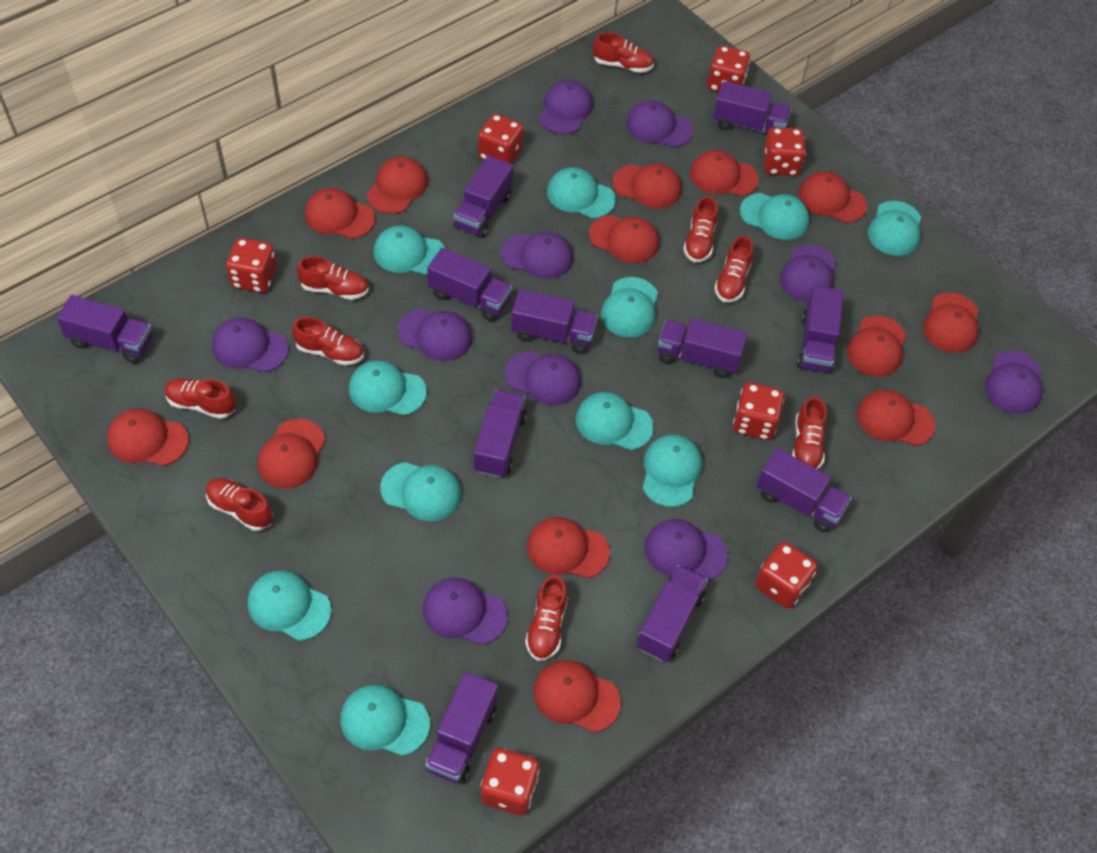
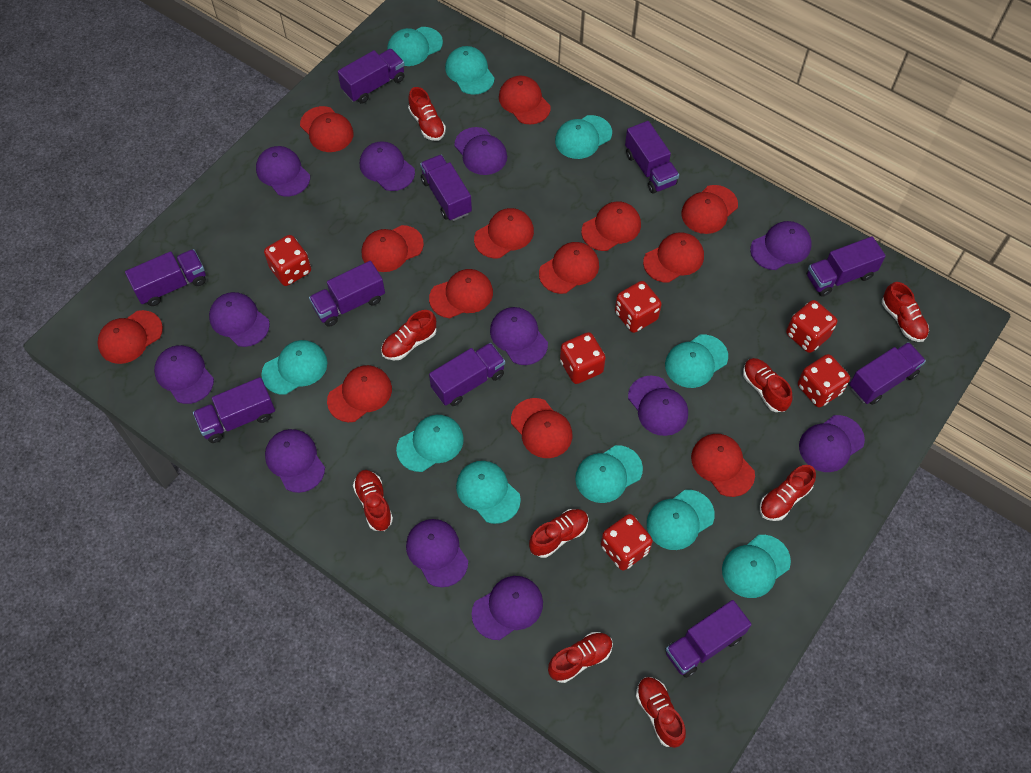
purple cap: 10 -> 12
purple truck: 11 -> 10
red dice: 7 -> 6
turquoise cap: 11 -> 10

